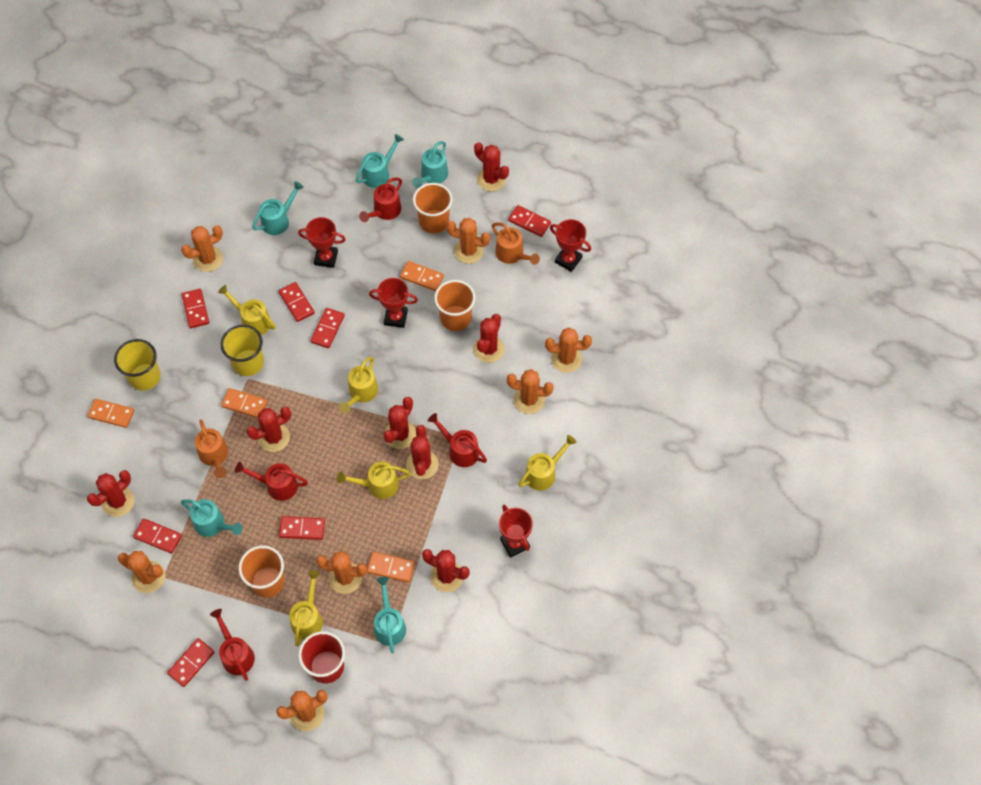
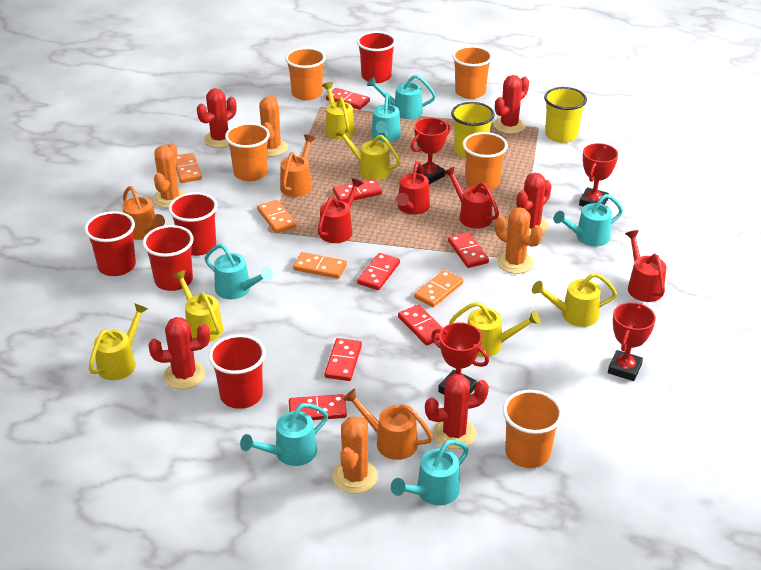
orange cactus: 7 -> 4
orange cup: 3 -> 5
orange watering can: 2 -> 3
red cactus: 7 -> 5
red cup: 1 -> 5
turquoise watering can: 5 -> 6
yellow watering can: 5 -> 6

